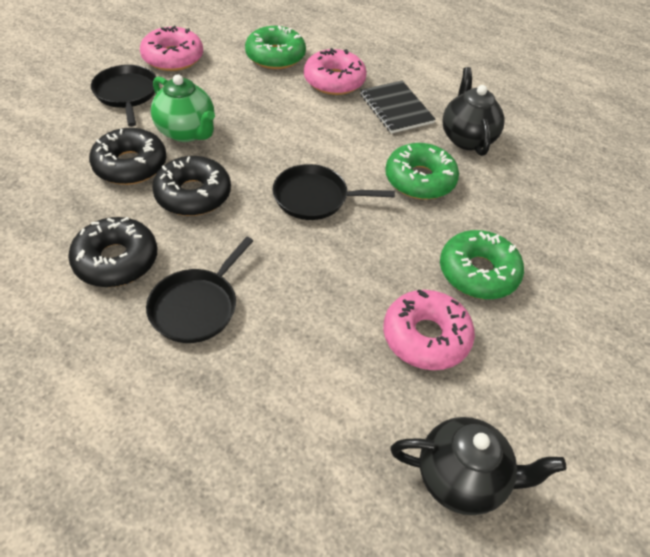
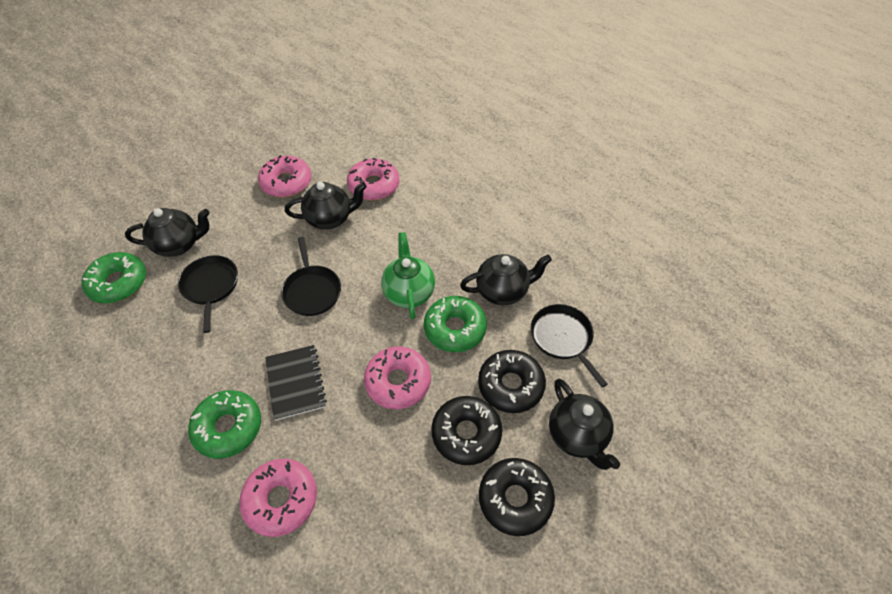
black teapot: 2 -> 4
pink donut: 3 -> 4

